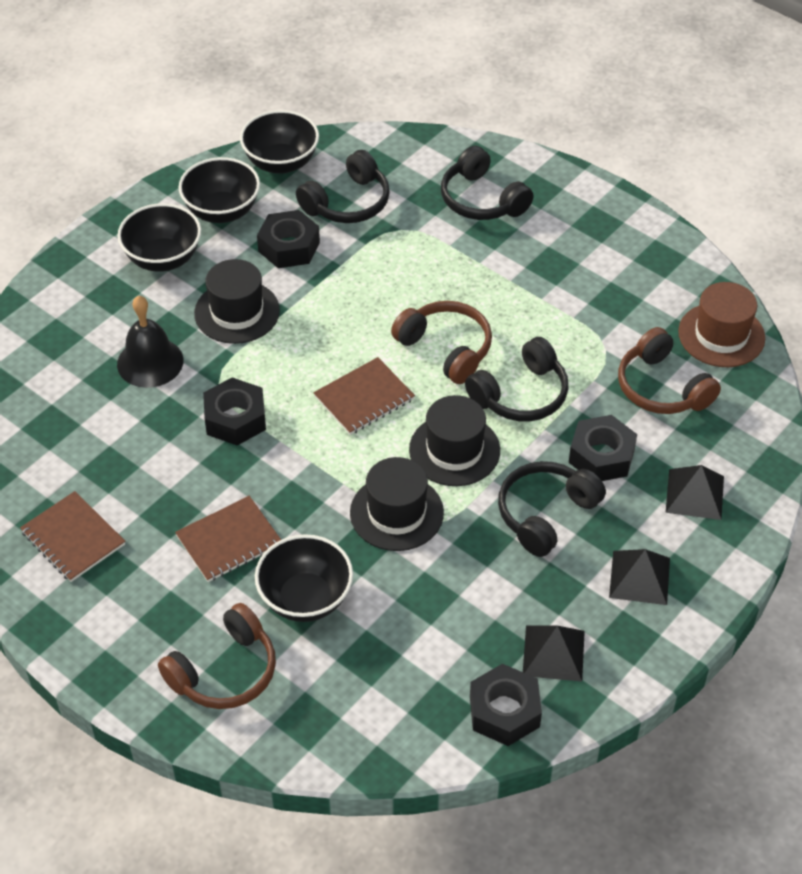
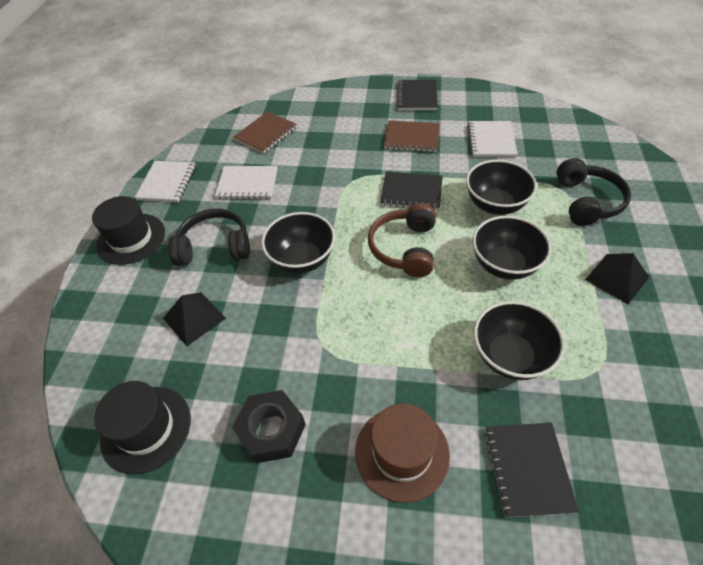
black bell: 1 -> 0
black hat: 3 -> 2
black headphones: 4 -> 2
black notebook: 0 -> 3
black nut: 4 -> 1
black pyramid: 3 -> 2
brown headphones: 3 -> 1
brown notebook: 3 -> 2
white notebook: 0 -> 3

